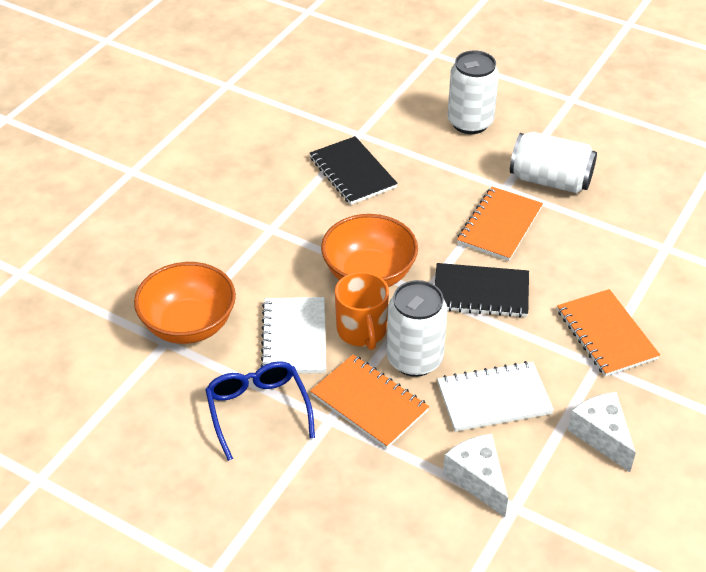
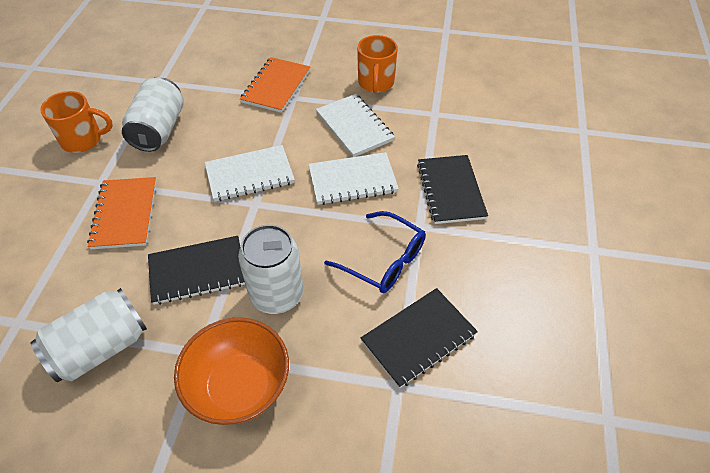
black notebook: 2 -> 3
orange bowl: 2 -> 1
orange mug: 1 -> 2
orange notebook: 3 -> 2
white cheese: 2 -> 0
white notebook: 2 -> 3

